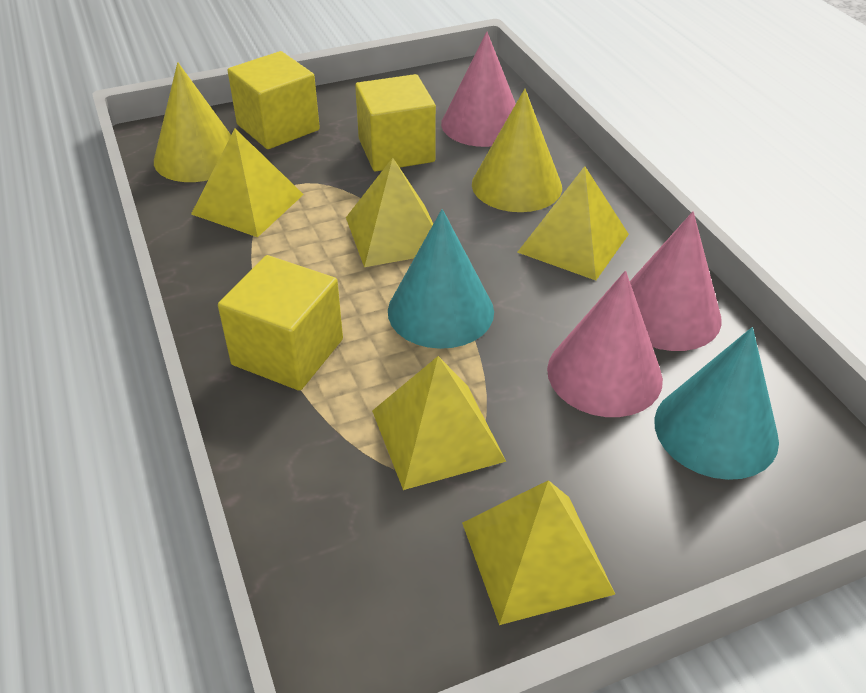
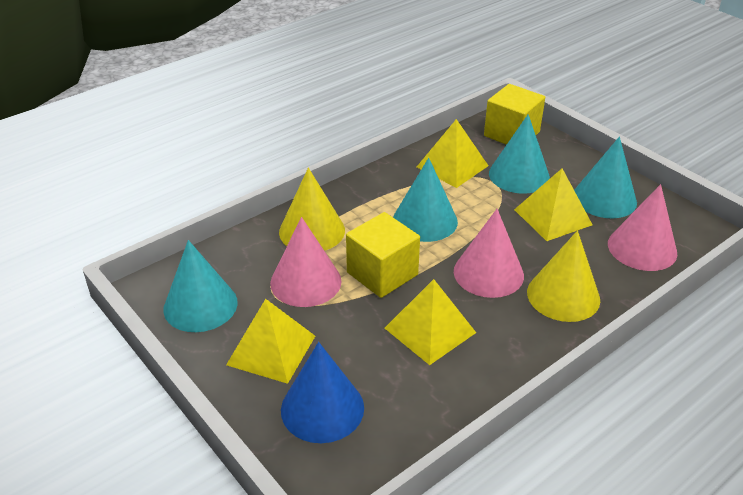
blue cone: 0 -> 1
turquoise cone: 2 -> 4
yellow cube: 3 -> 2
yellow pyramid: 5 -> 4

